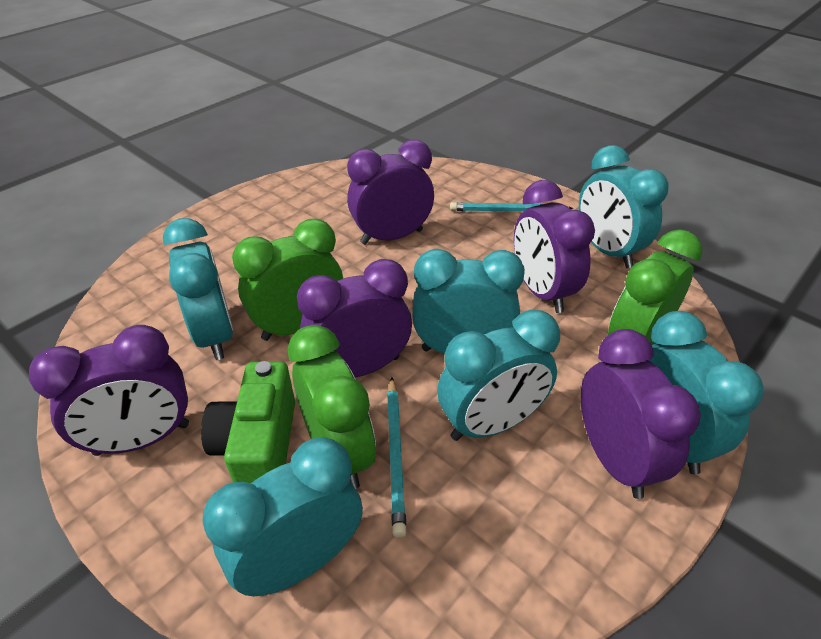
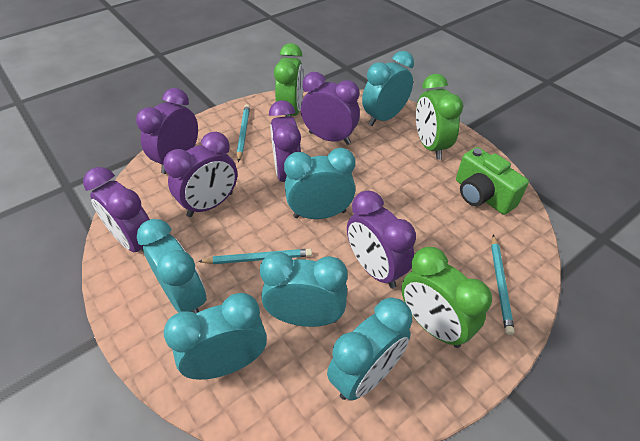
purple clock: 5 -> 6
turquoise pencil: 2 -> 3

